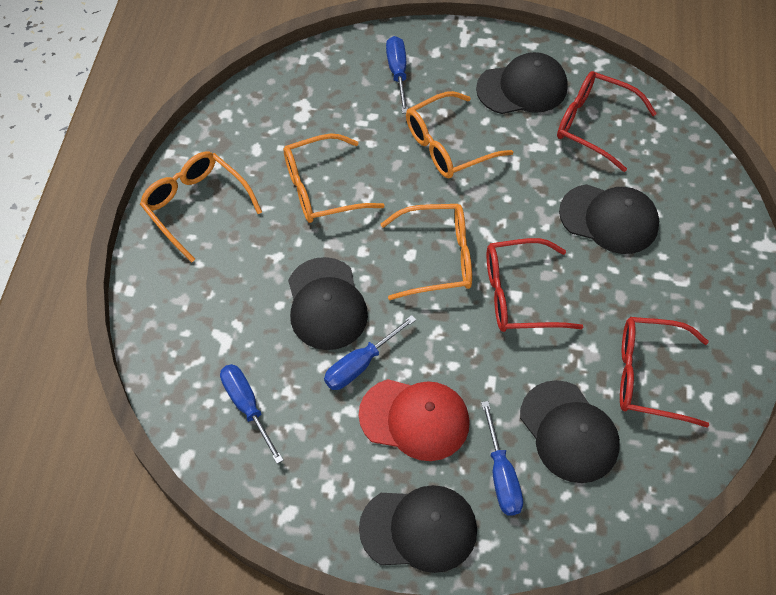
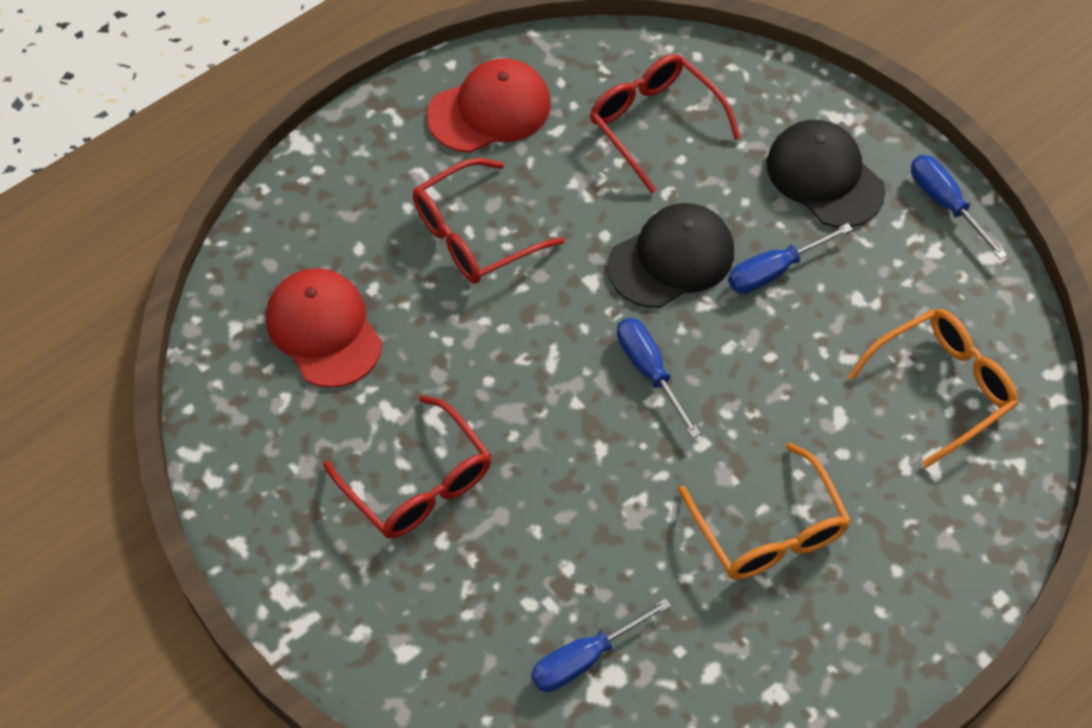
black cap: 5 -> 2
orange glasses: 4 -> 2
red cap: 1 -> 2

